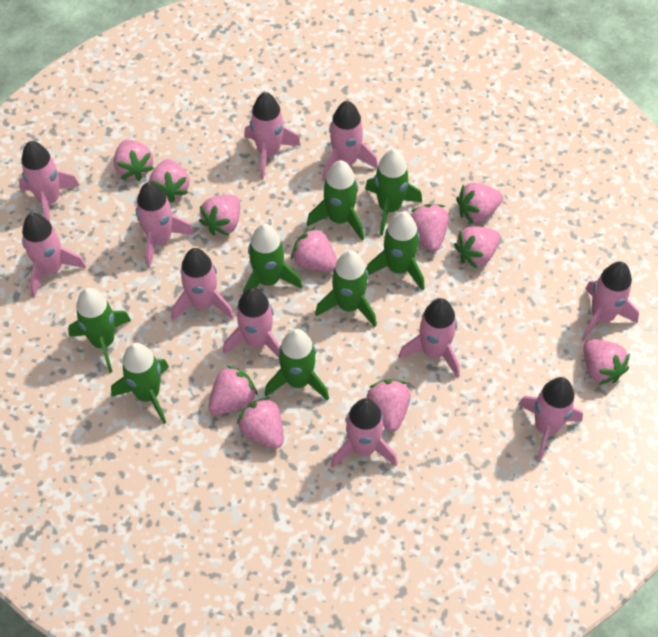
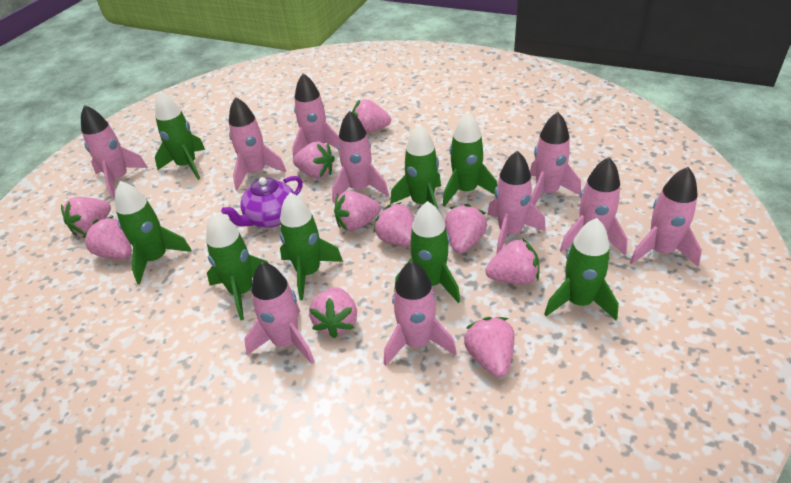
pink rocket: 11 -> 10
pink strawberry: 11 -> 10
purple teapot: 0 -> 1

